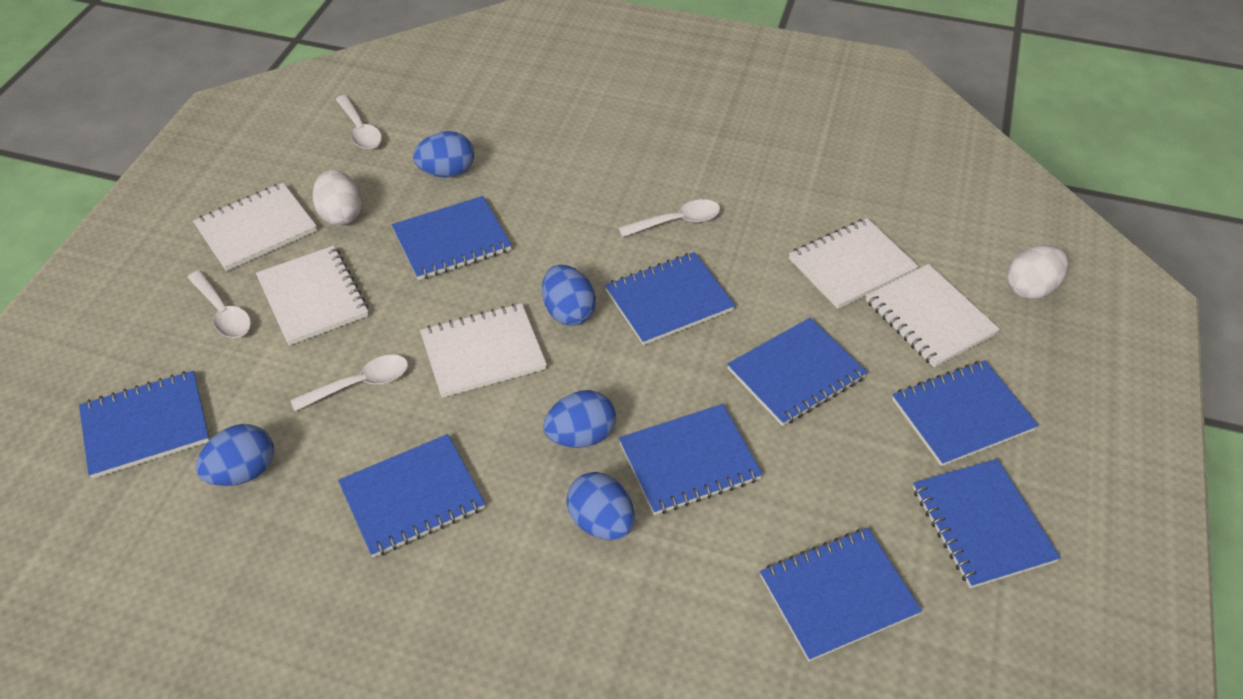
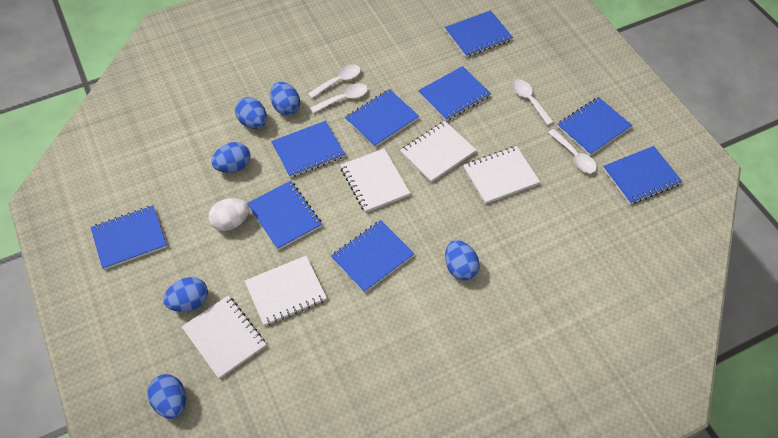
blue egg: 5 -> 6
white egg: 2 -> 1

